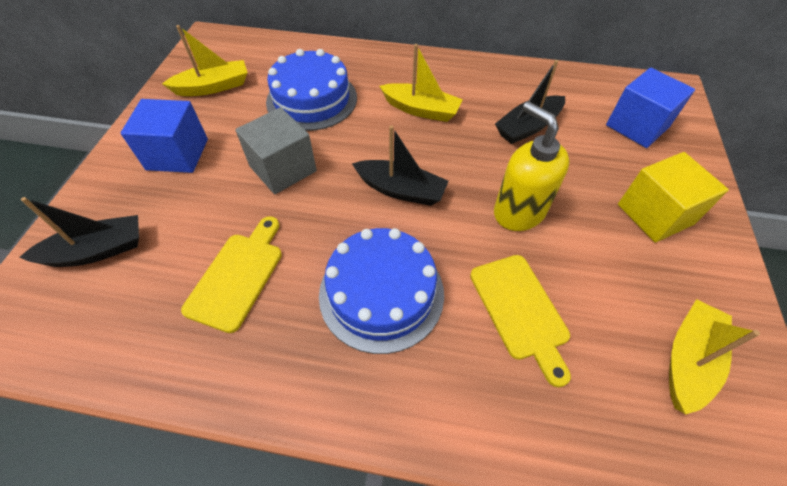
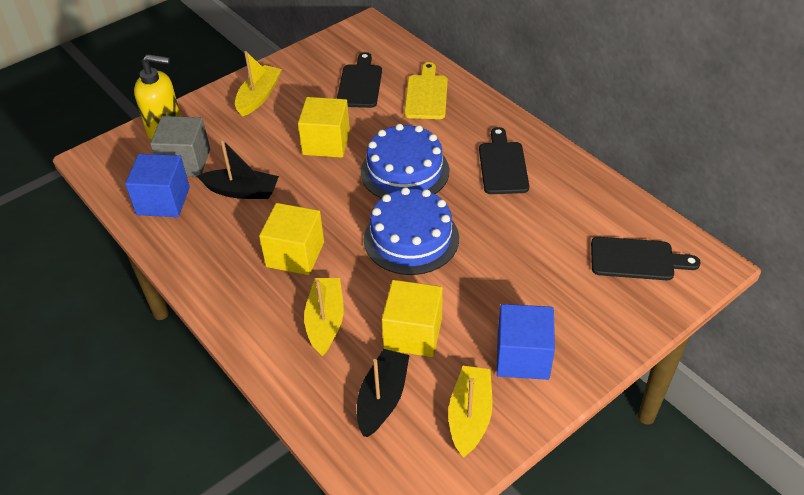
black boat: 3 -> 2
black cutting board: 0 -> 3
yellow cube: 1 -> 3
yellow cutting board: 2 -> 1

